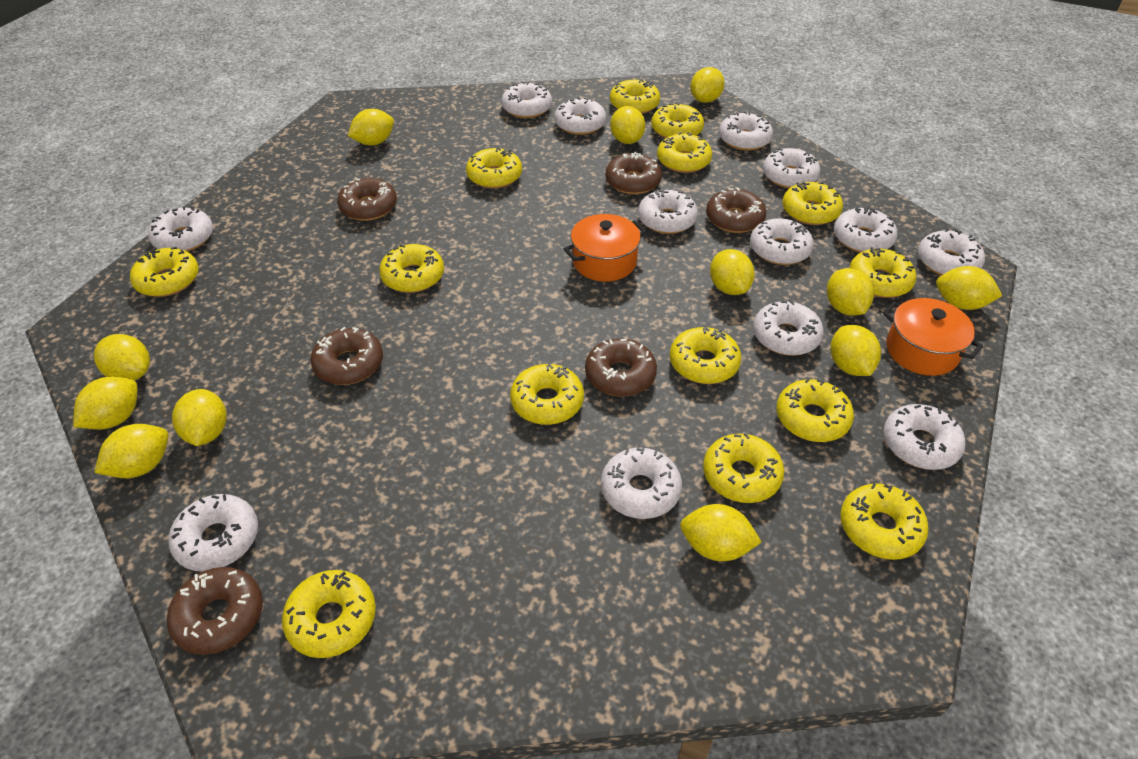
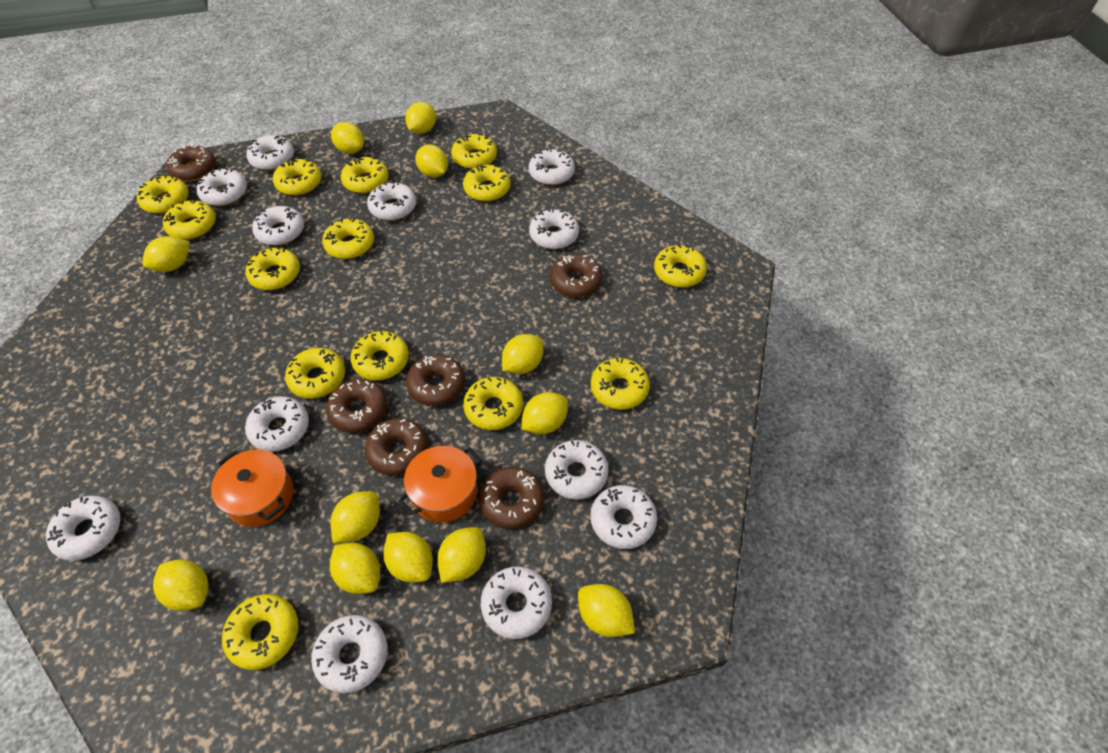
white donut: 13 -> 12

